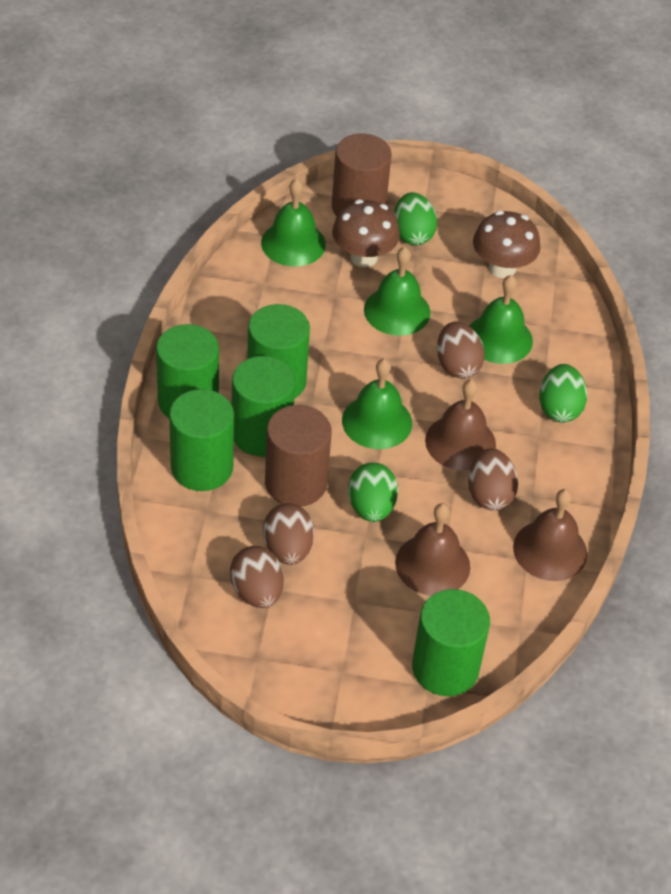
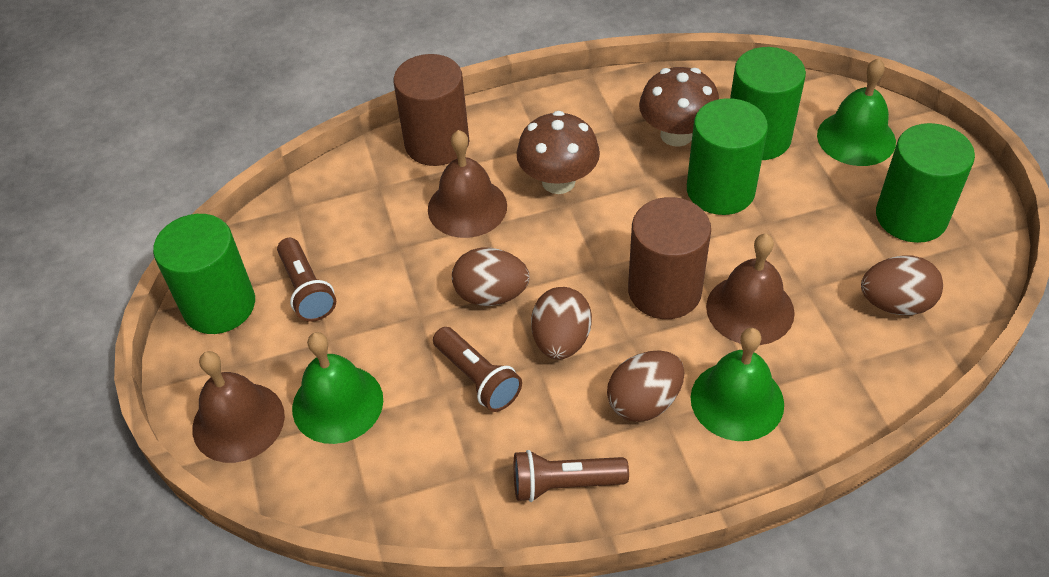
brown flashlight: 0 -> 3
green bell: 4 -> 3
green cylinder: 5 -> 4
green egg: 3 -> 0

